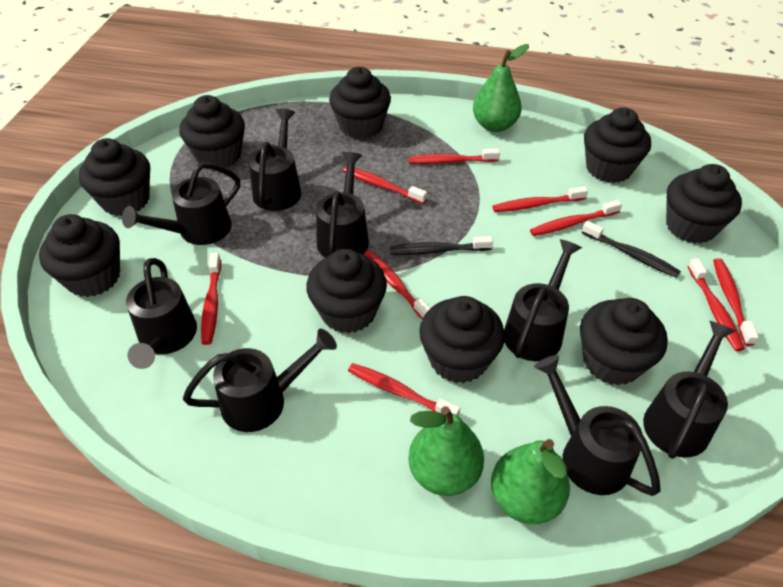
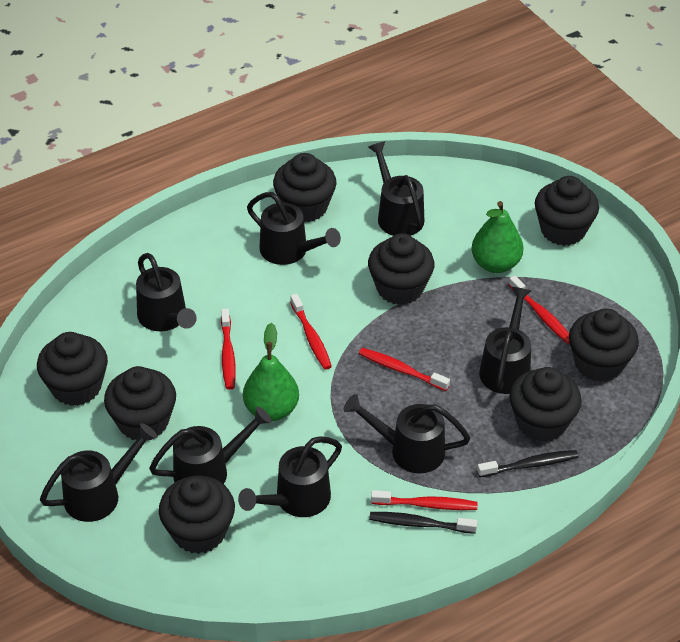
black cupcake: 9 -> 8
green pear: 3 -> 2
red toothbrush: 9 -> 5

